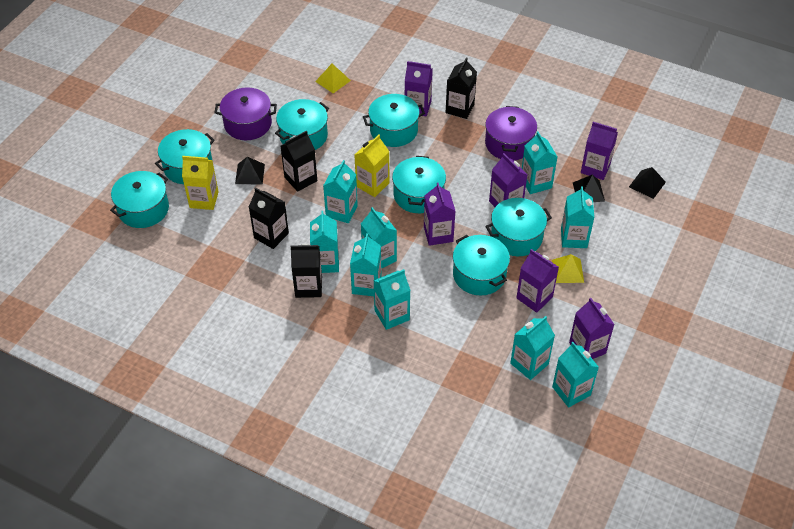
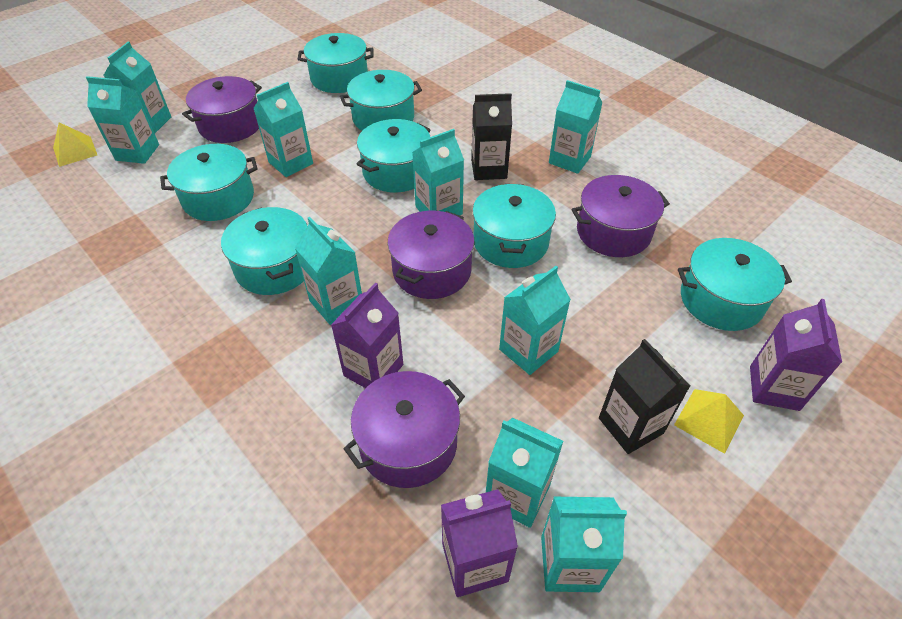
black carton: 4 -> 2
black pyramid: 3 -> 0
purple carton: 6 -> 3
purple pot: 2 -> 4
yellow carton: 2 -> 0

